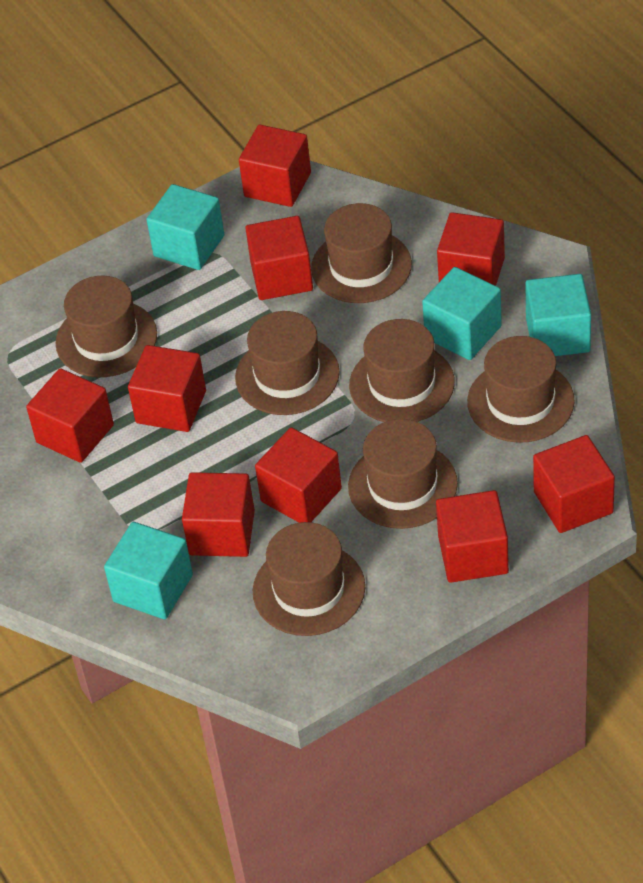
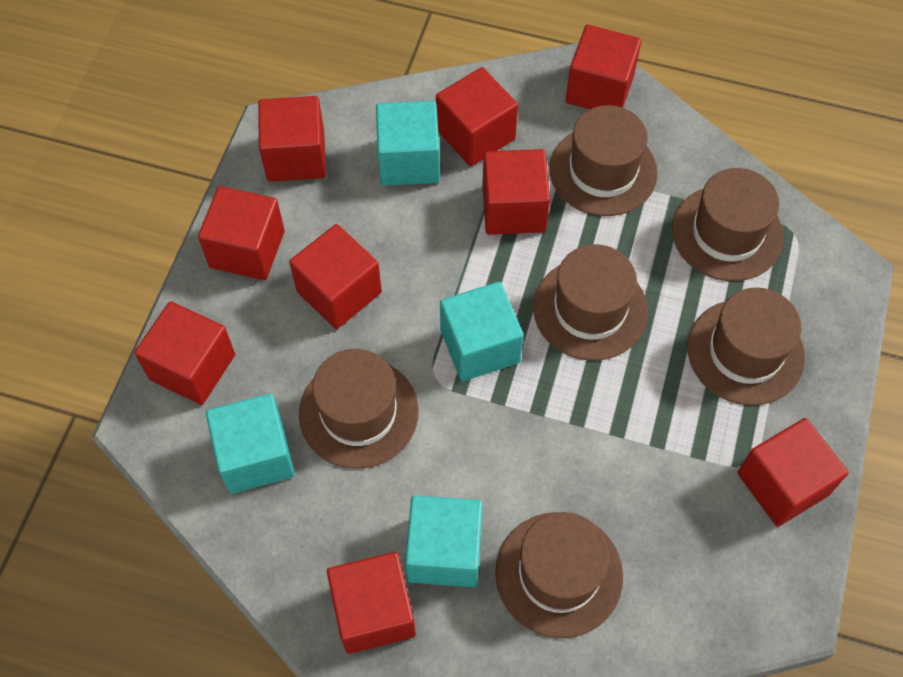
brown hat: 7 -> 6

